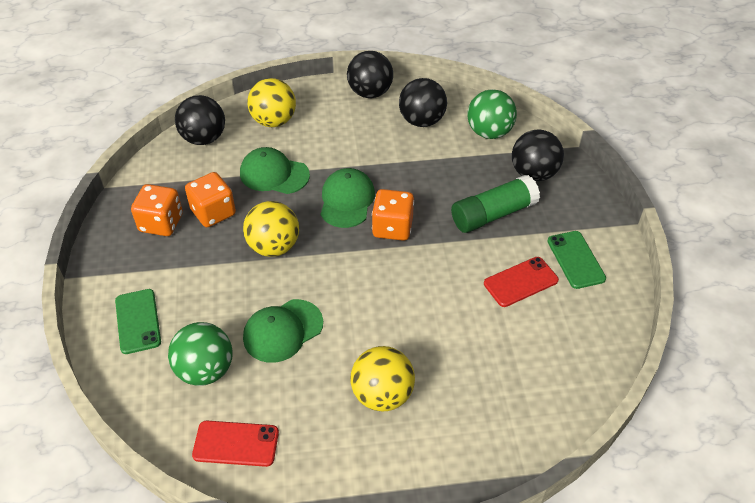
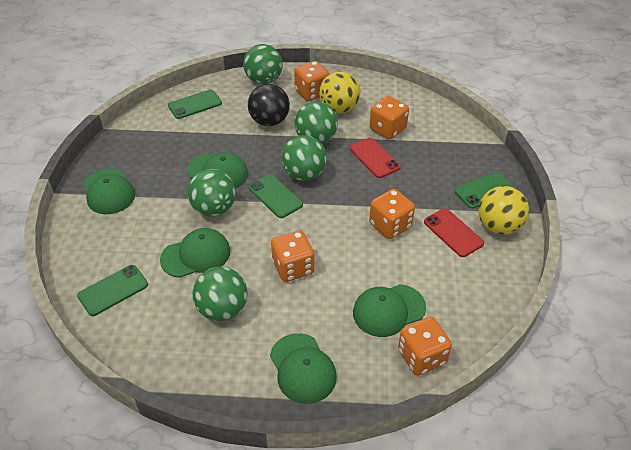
black ball: 4 -> 1
green ball: 2 -> 5
green cap: 3 -> 5
green glue stick: 1 -> 0
green phone: 2 -> 4
orange dice: 3 -> 5
yellow ball: 3 -> 2

